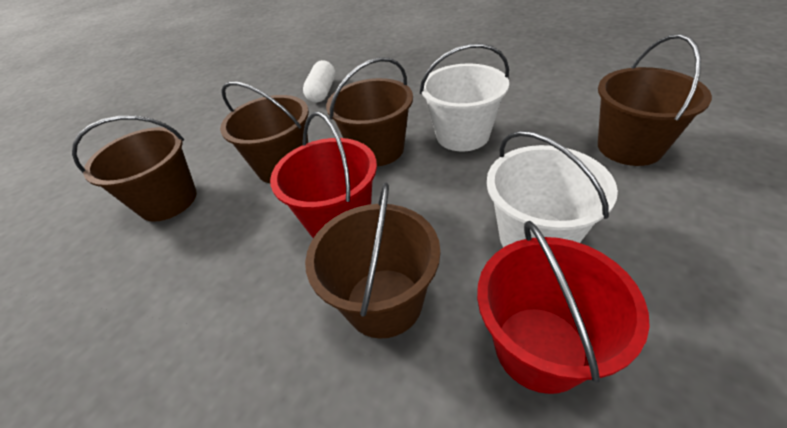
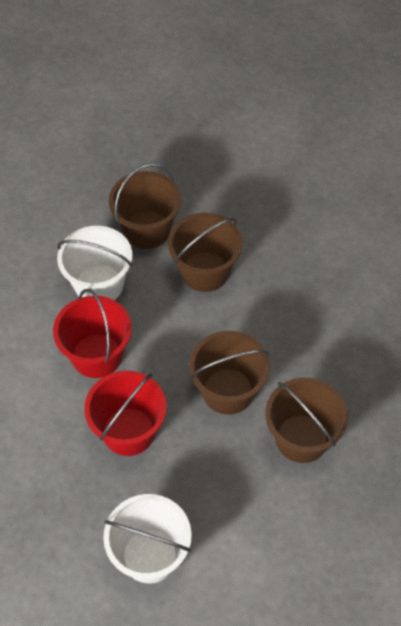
brown bucket: 5 -> 4
white capsule: 1 -> 0

